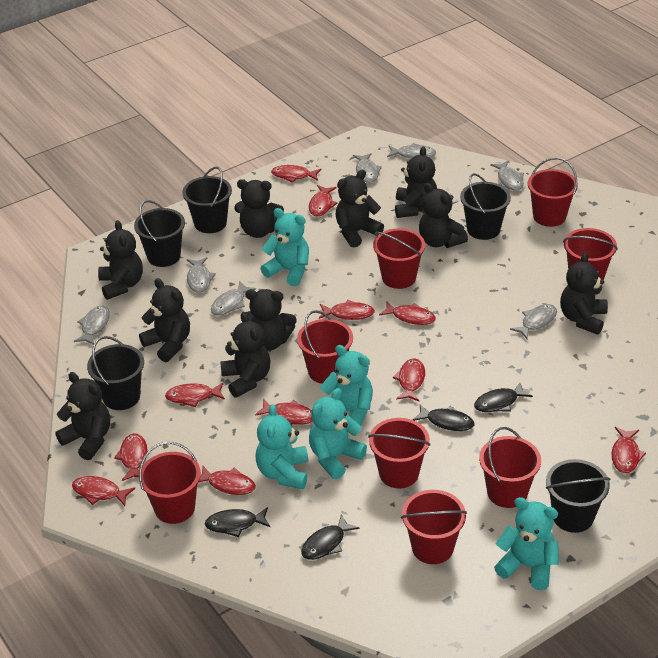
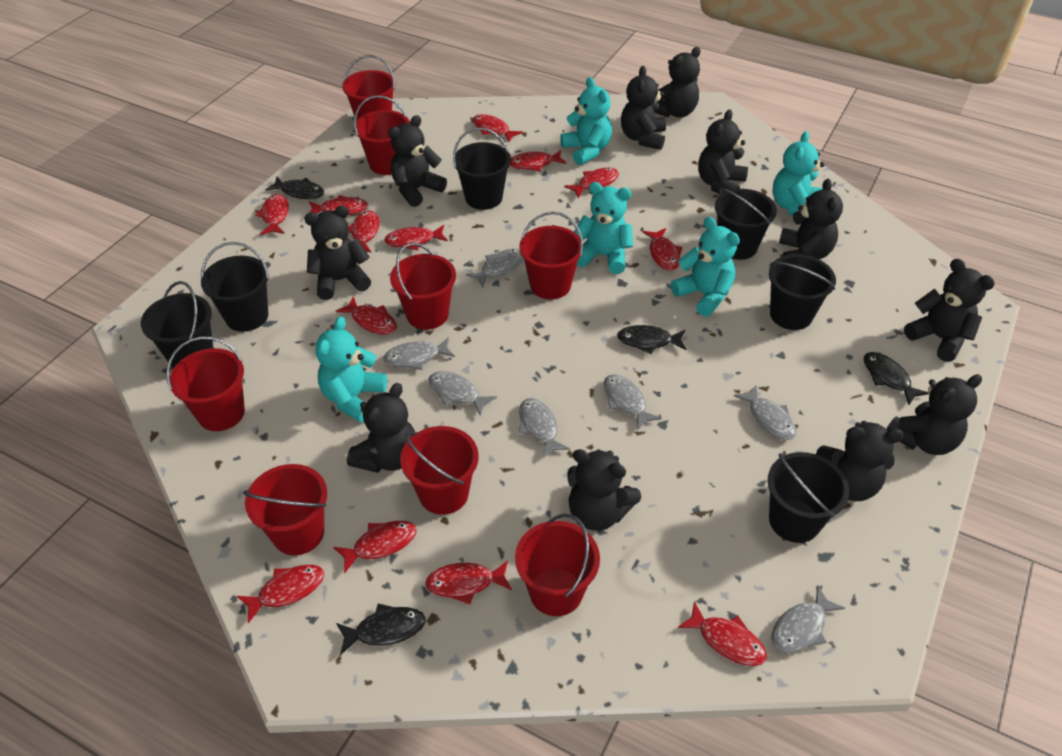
black bucket: 5 -> 6
black teddy bear: 10 -> 11
red fish: 11 -> 13

